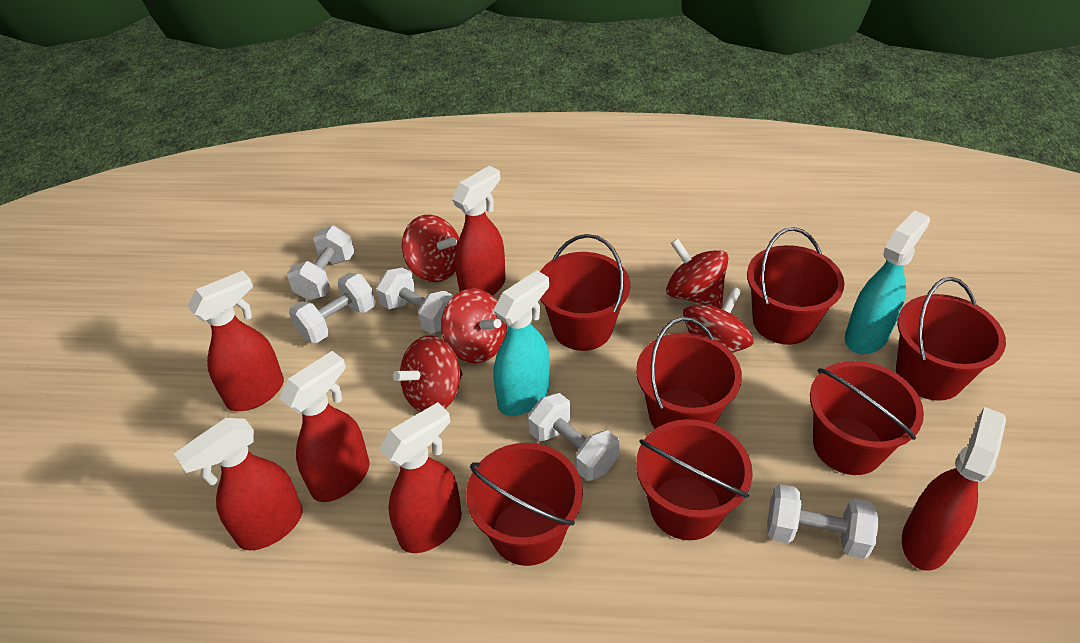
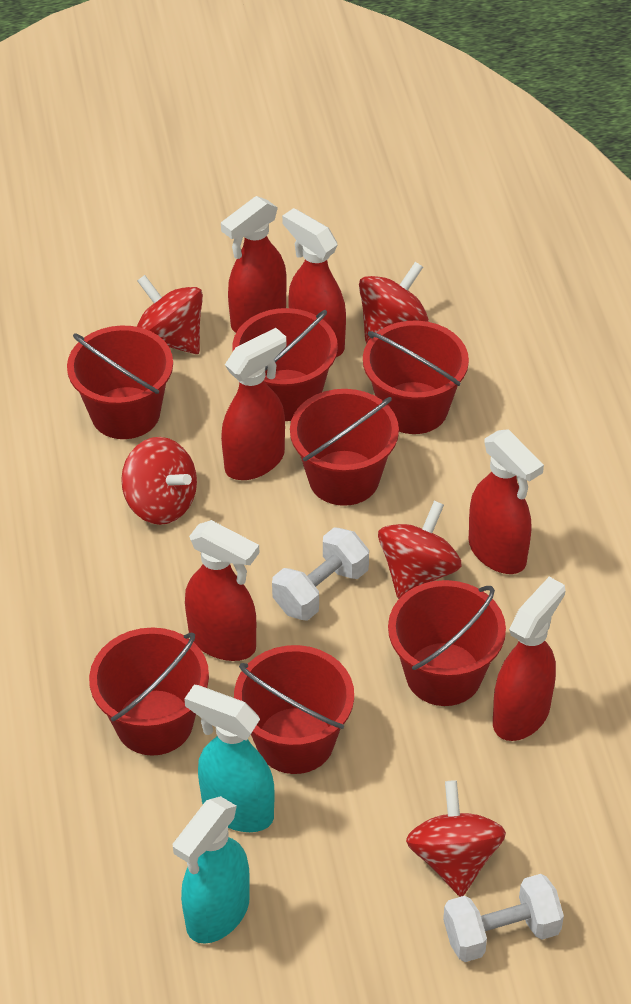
white dumbbell: 5 -> 2

